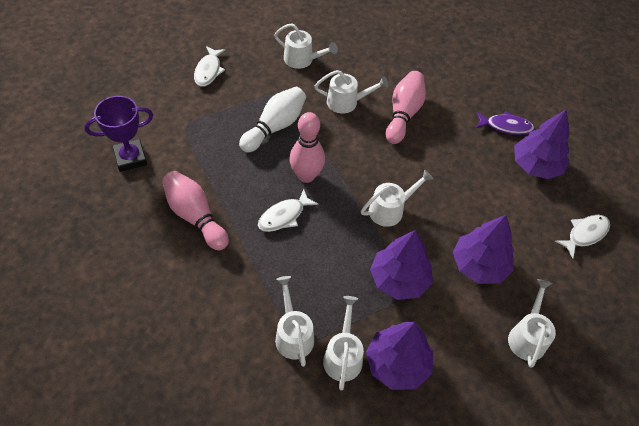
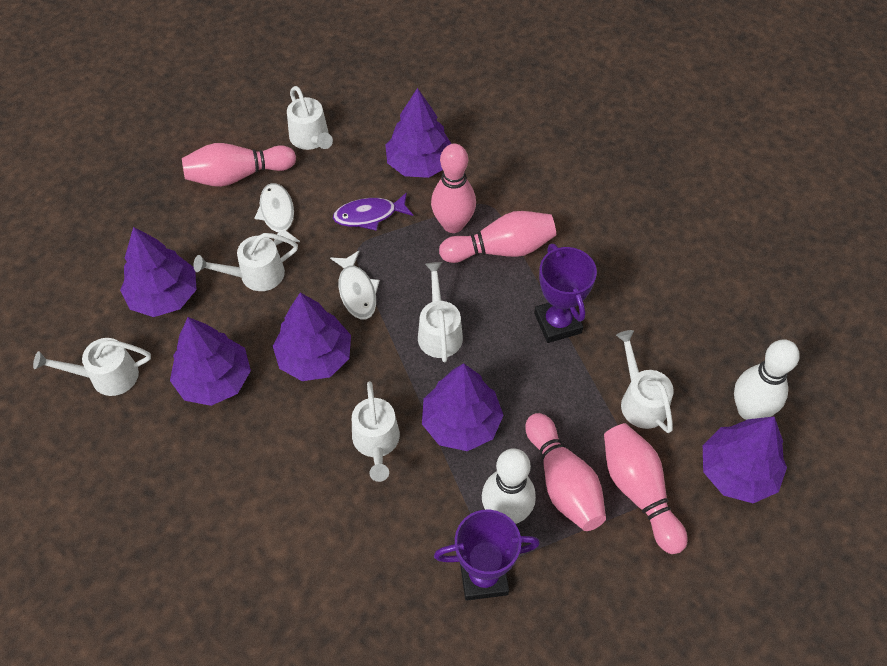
pink bowling pin: 3 -> 5
purple tree: 4 -> 6
purple trophy: 1 -> 2
white bowling pin: 1 -> 2
white fish: 3 -> 2

